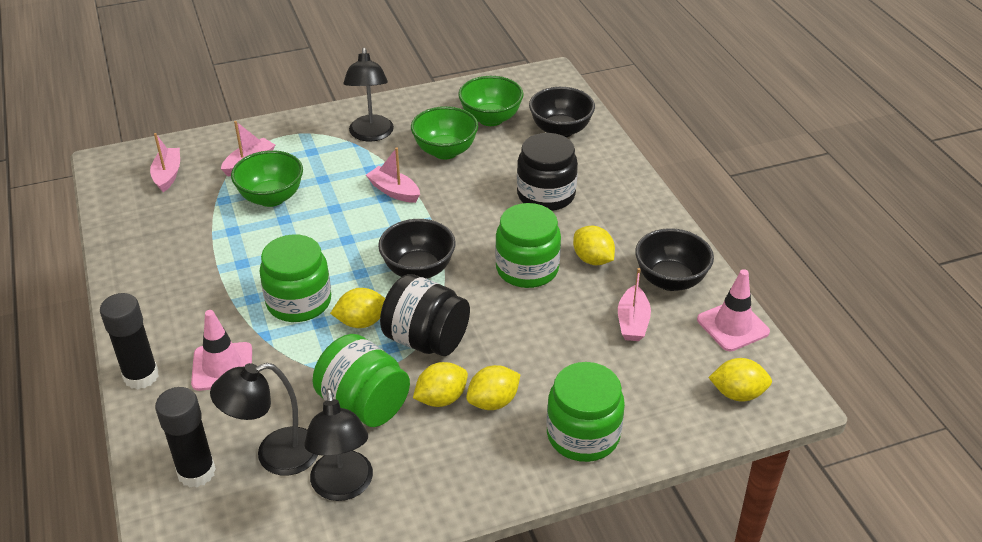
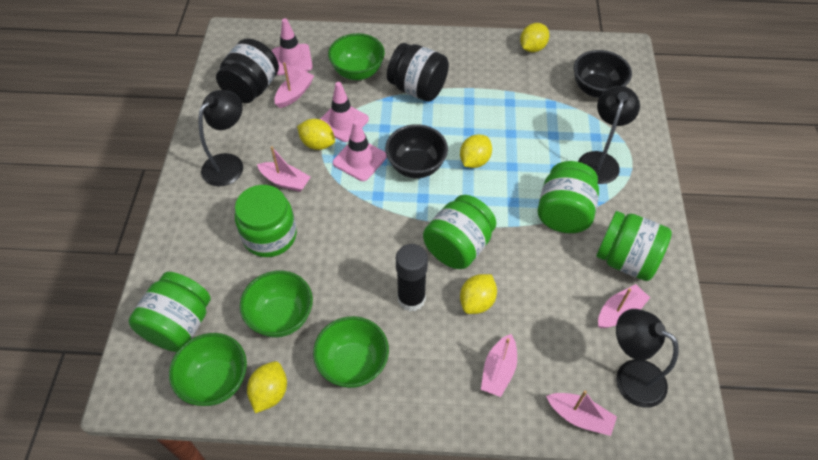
black bowl: 3 -> 2
black glue stick: 2 -> 1
green bowl: 3 -> 4
green jar: 4 -> 5
pink boat: 4 -> 5
pink traffic cone: 2 -> 3

